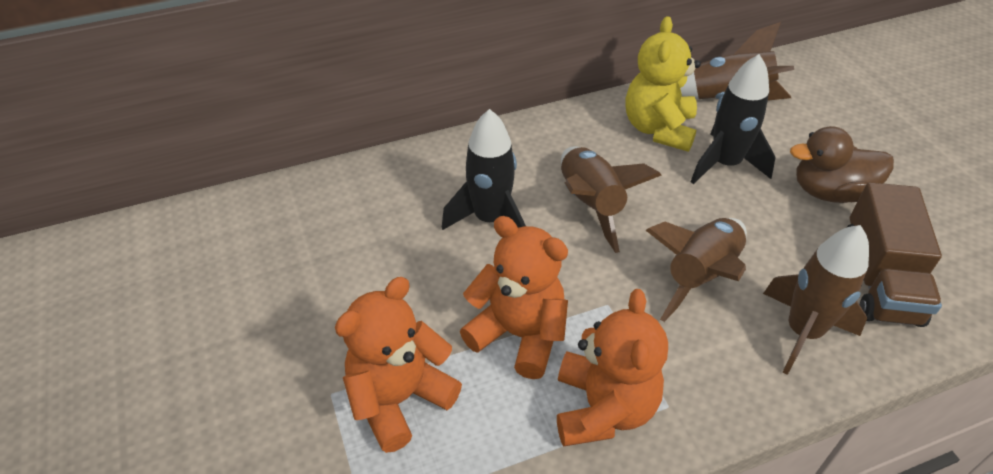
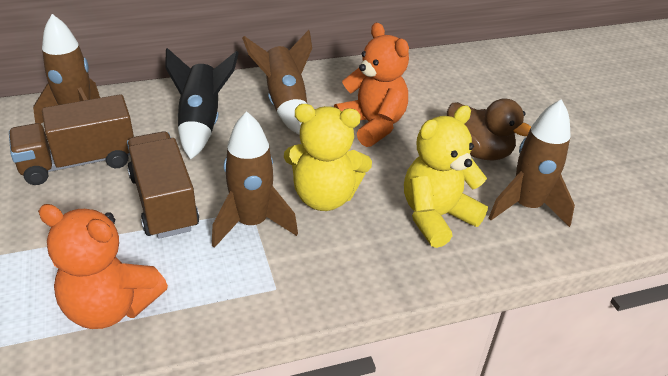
black rocket: 2 -> 1
brown truck: 1 -> 2
orange teddy bear: 3 -> 2
yellow teddy bear: 1 -> 2

